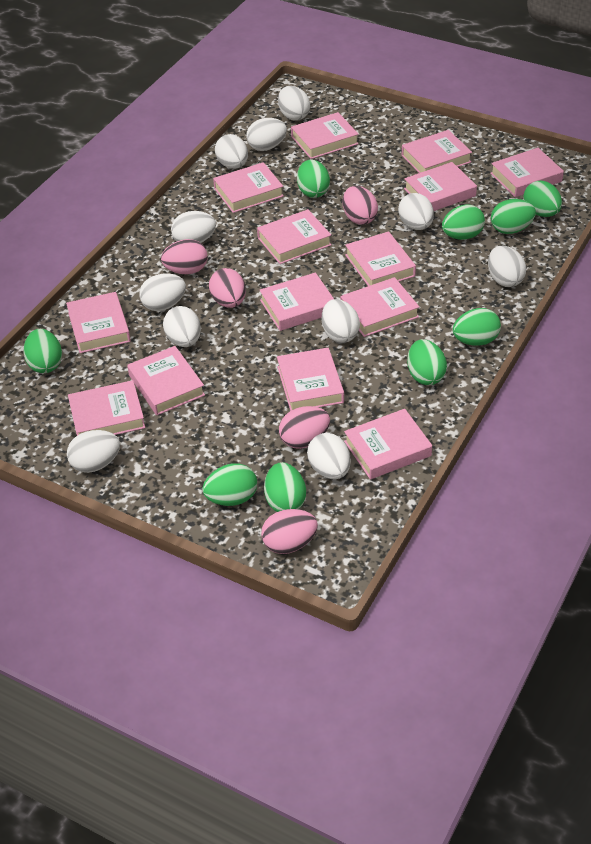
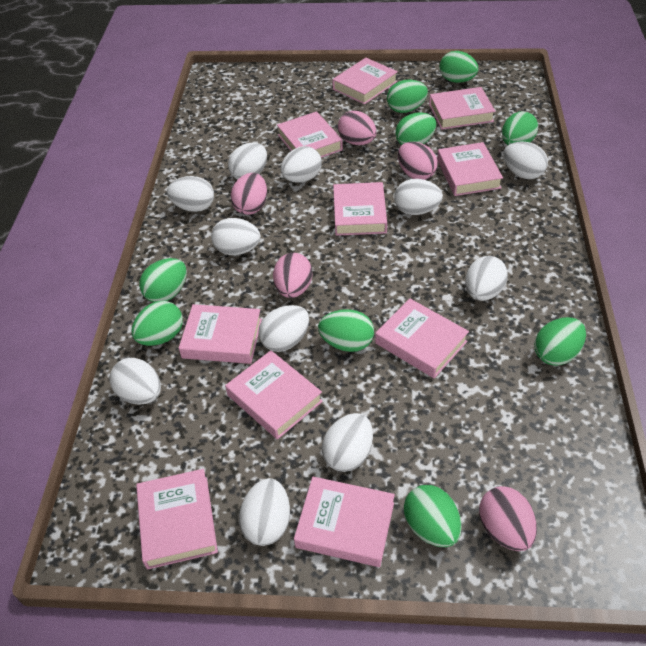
pink book: 14 -> 10

